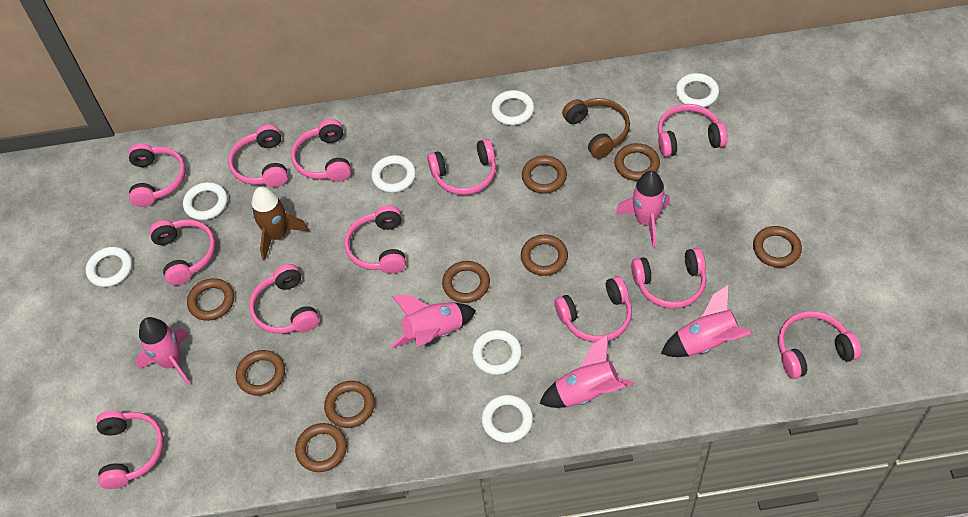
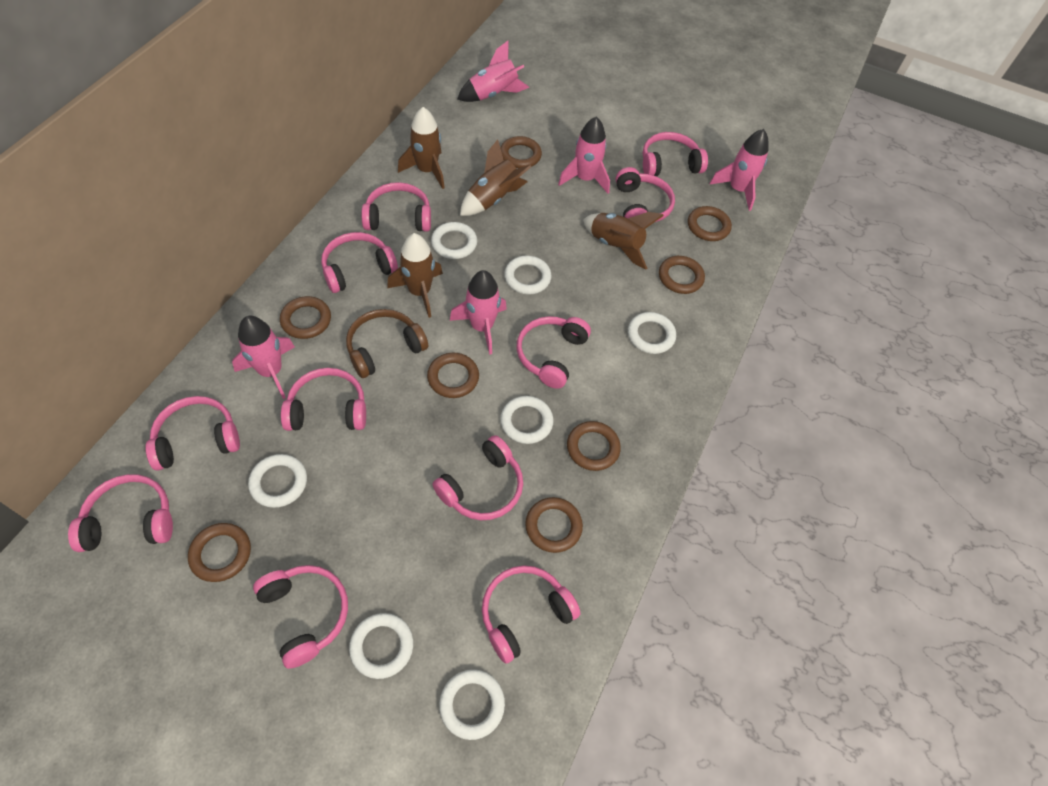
brown ring: 9 -> 8
brown rocket: 1 -> 4
pink headphones: 12 -> 11

